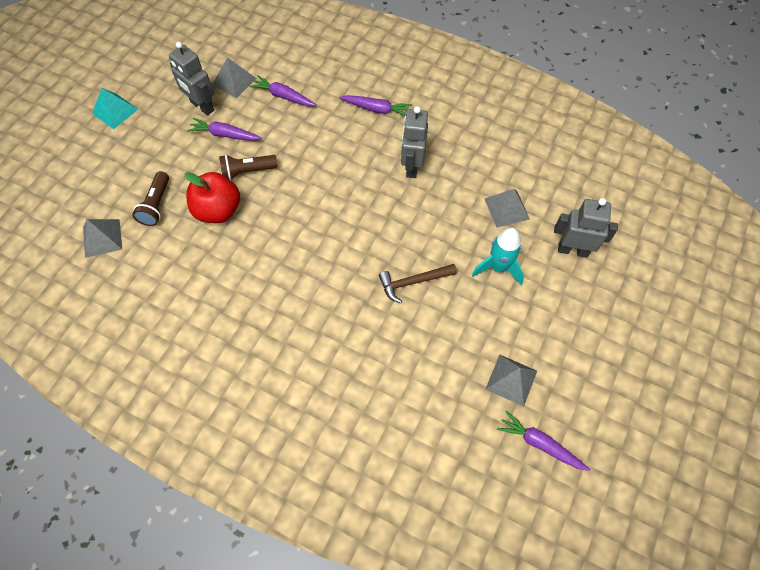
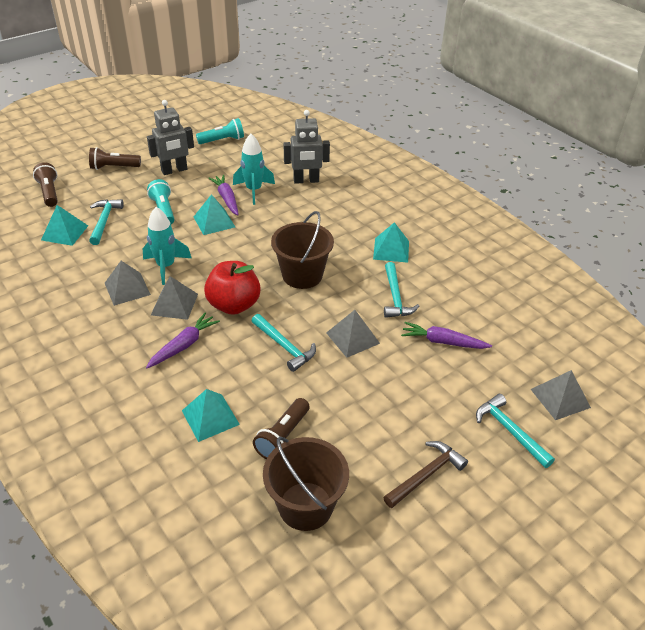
brown bucket: 0 -> 2
brown flashlight: 2 -> 3
grey robot: 3 -> 2
purple carrot: 4 -> 3
turquoise flashlight: 0 -> 2
turquoise hammer: 0 -> 4
turquoise pyramid: 1 -> 4
turquoise rocket: 1 -> 2

